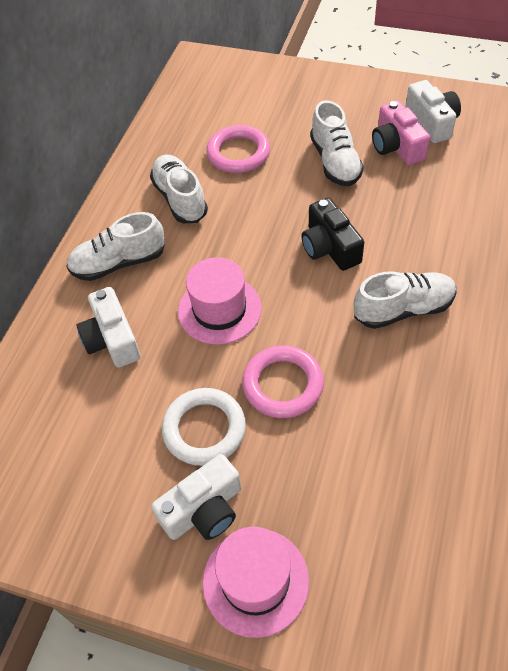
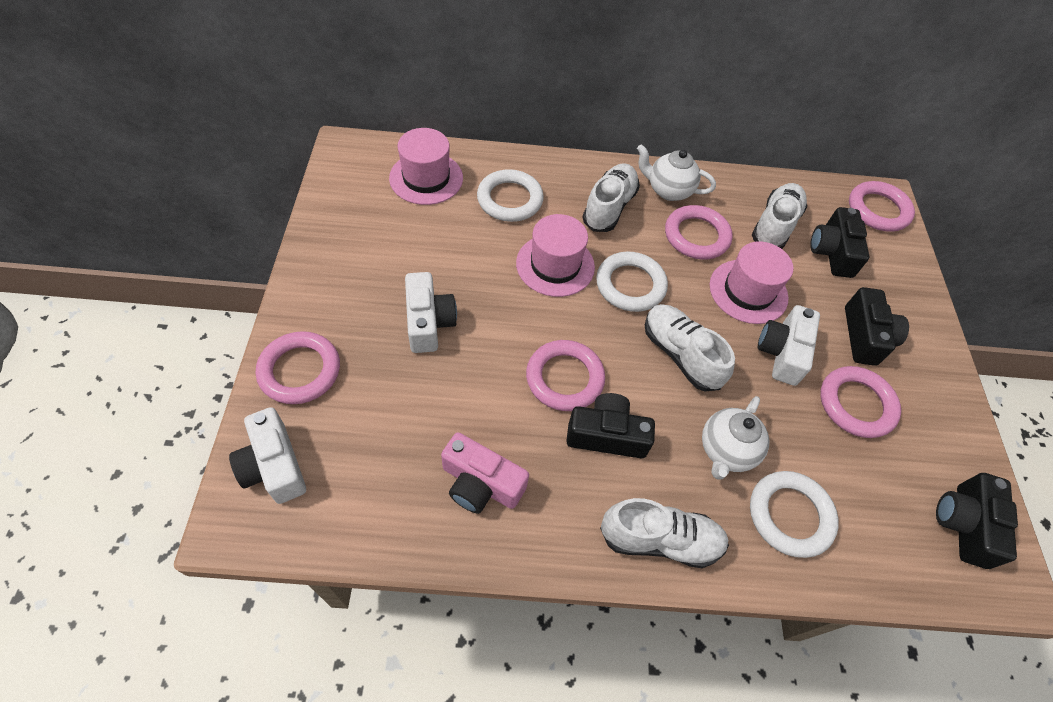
black camera: 1 -> 4
pink hat: 2 -> 3
pink ring: 2 -> 5
white ring: 1 -> 3
white teapot: 0 -> 2

